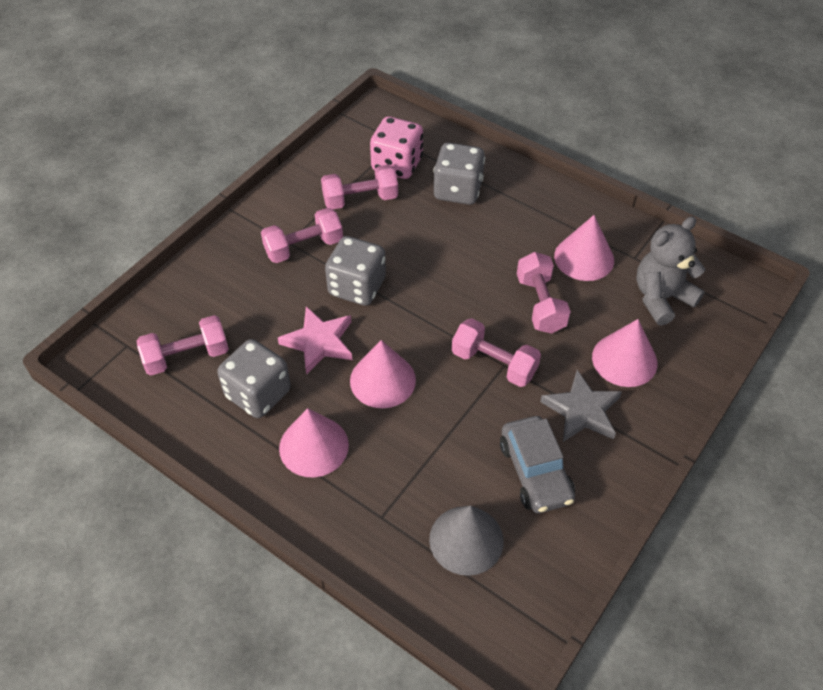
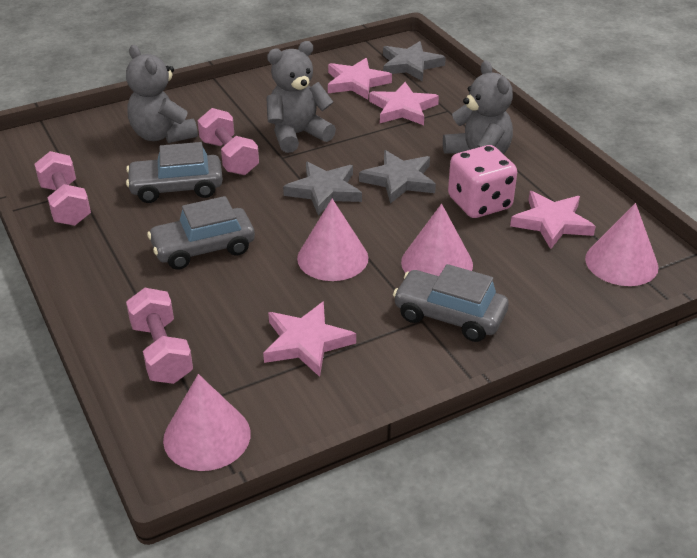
grey car: 1 -> 3
grey cone: 1 -> 0
grey dice: 3 -> 0
grey star: 1 -> 3
grey teddy bear: 1 -> 3
pink dumbbell: 5 -> 3
pink star: 1 -> 4

